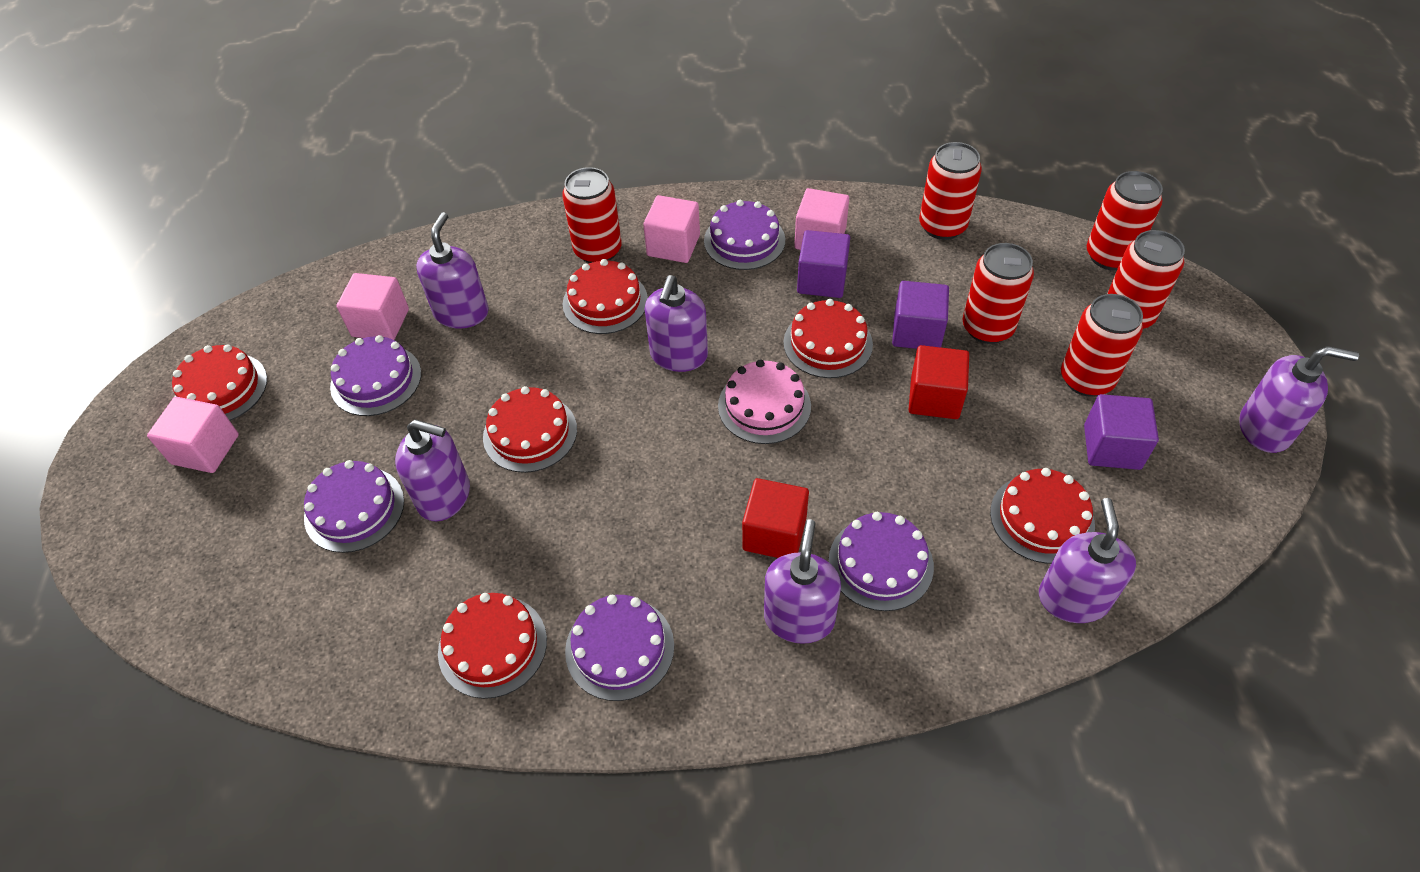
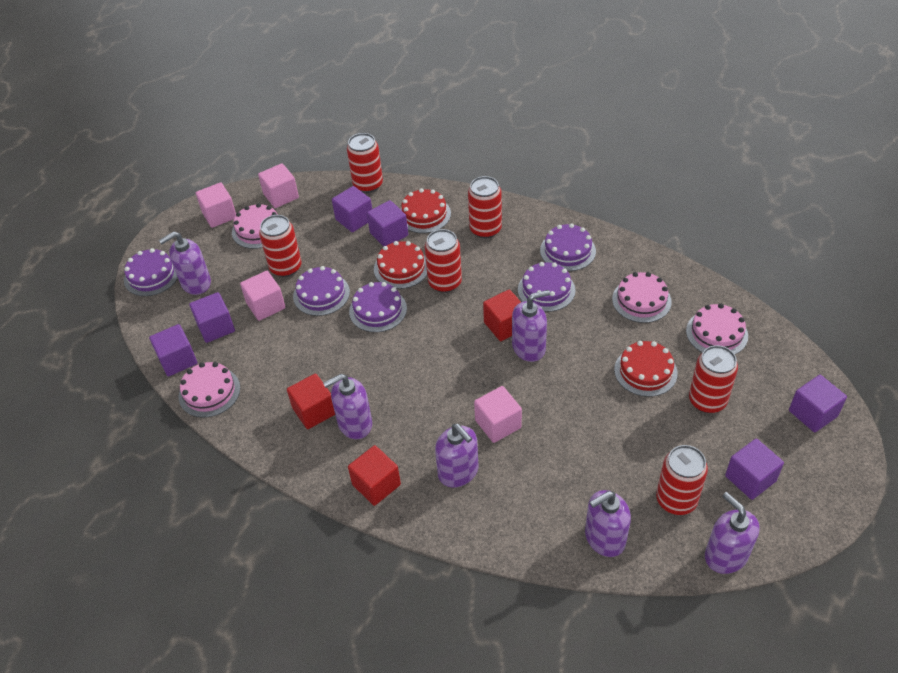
pink cake: 1 -> 4
purple cube: 3 -> 6
red cake: 6 -> 3
red cube: 2 -> 3

